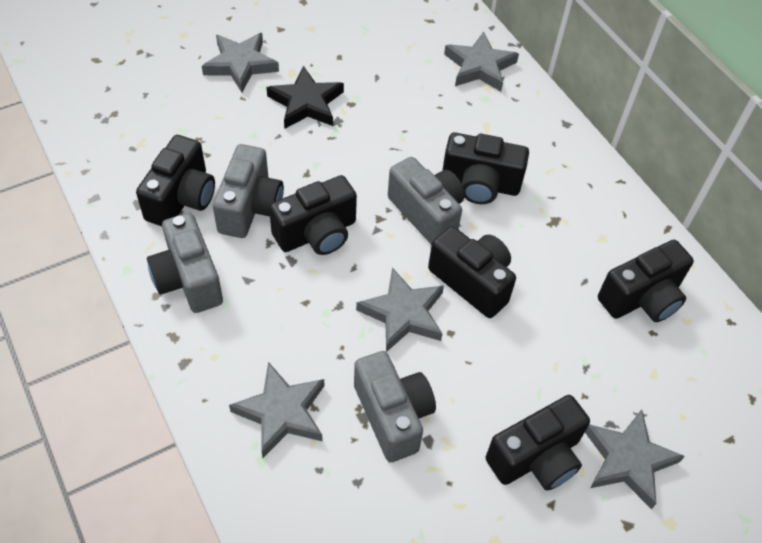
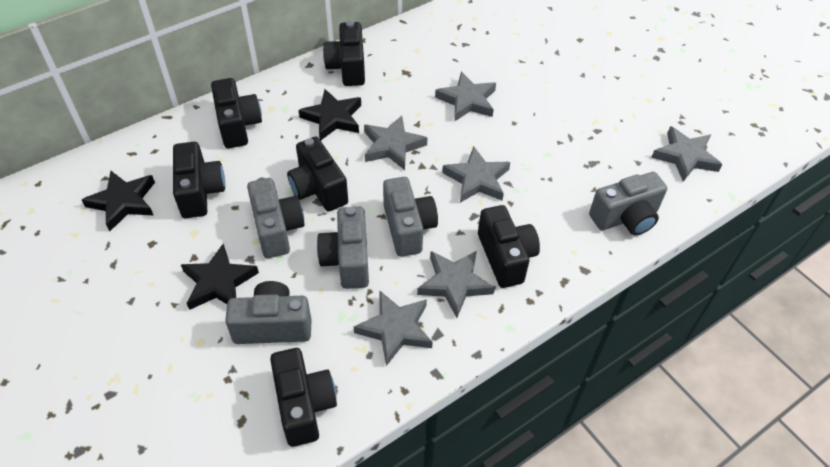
black star: 1 -> 3
grey camera: 4 -> 5
grey star: 5 -> 6

